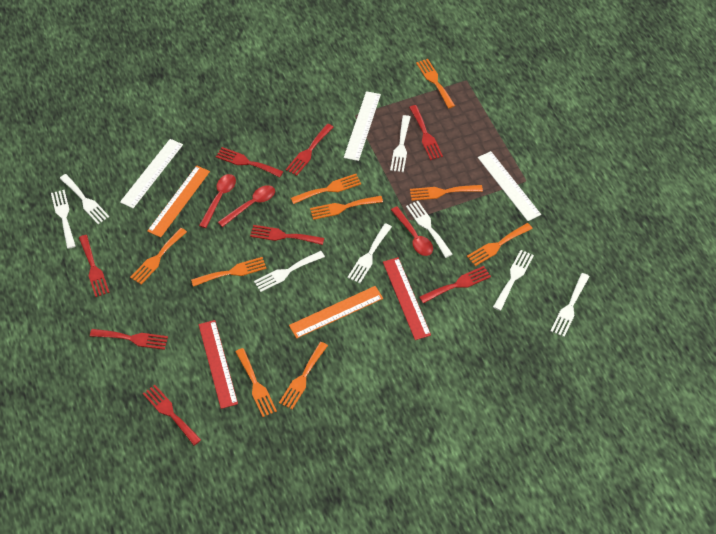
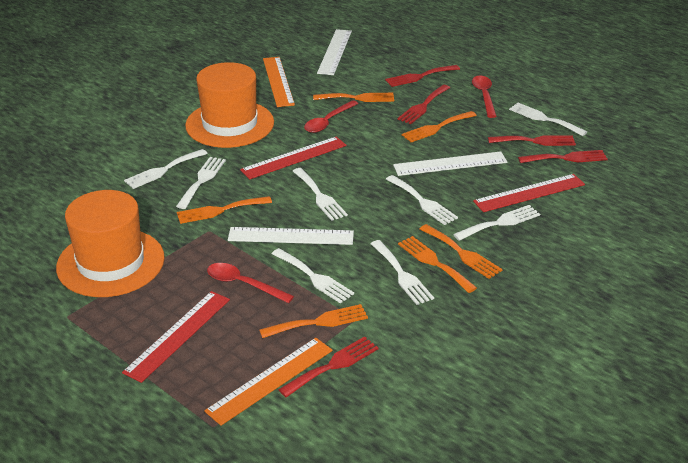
orange fork: 9 -> 6
orange hat: 0 -> 2
red fork: 8 -> 5
red ruler: 2 -> 3

